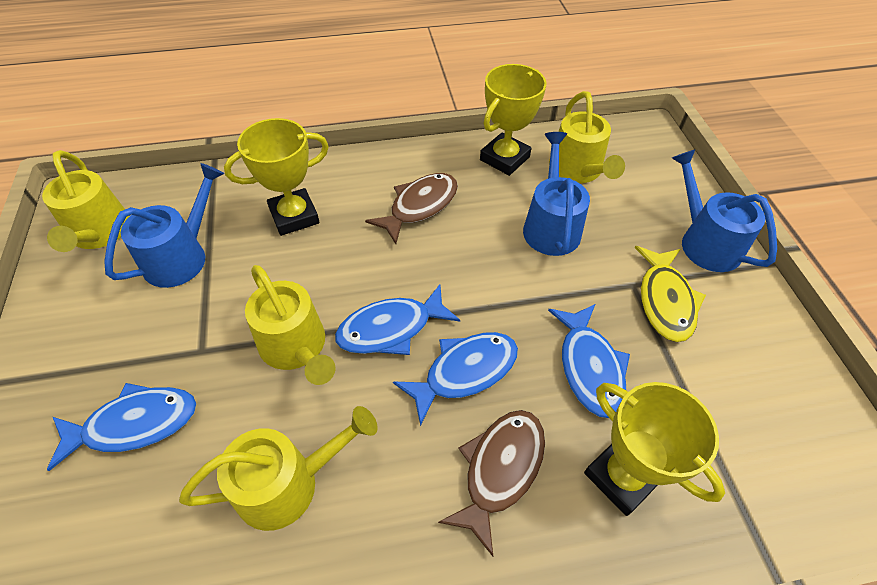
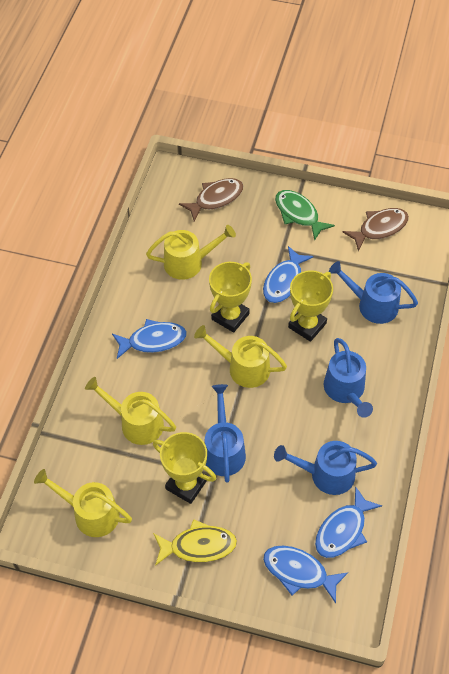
blue watering can: 3 -> 4
green fish: 0 -> 1

